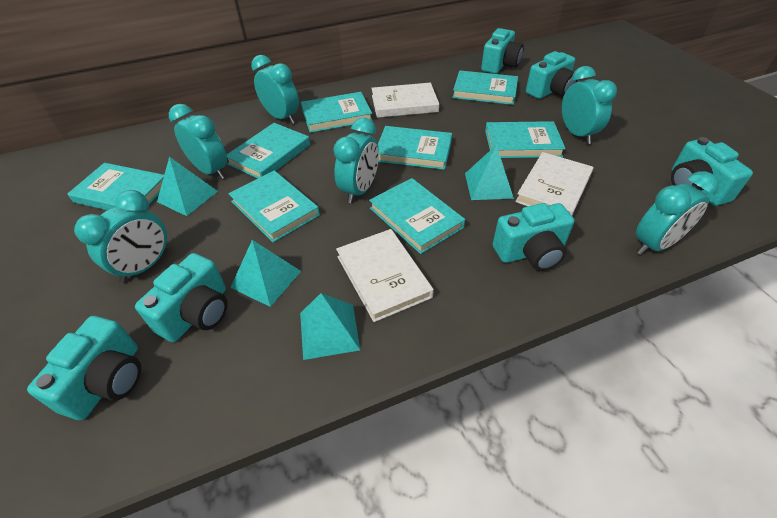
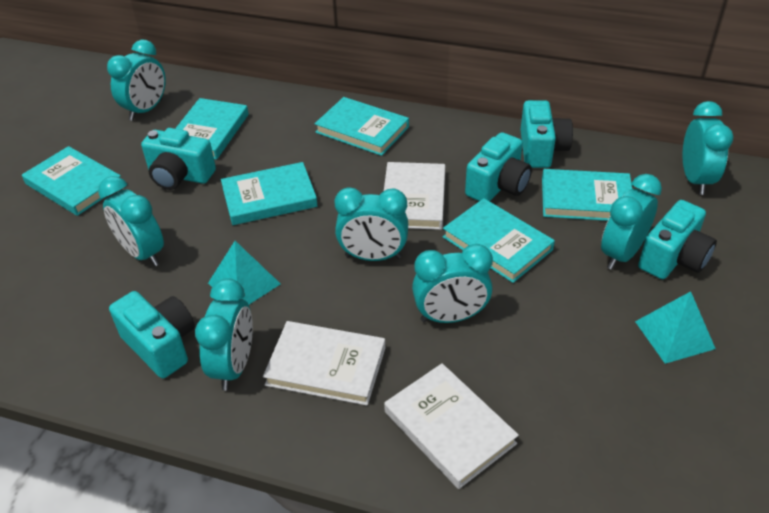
turquoise book: 8 -> 6
turquoise camera: 6 -> 5
turquoise clock: 6 -> 7
turquoise pyramid: 4 -> 2

